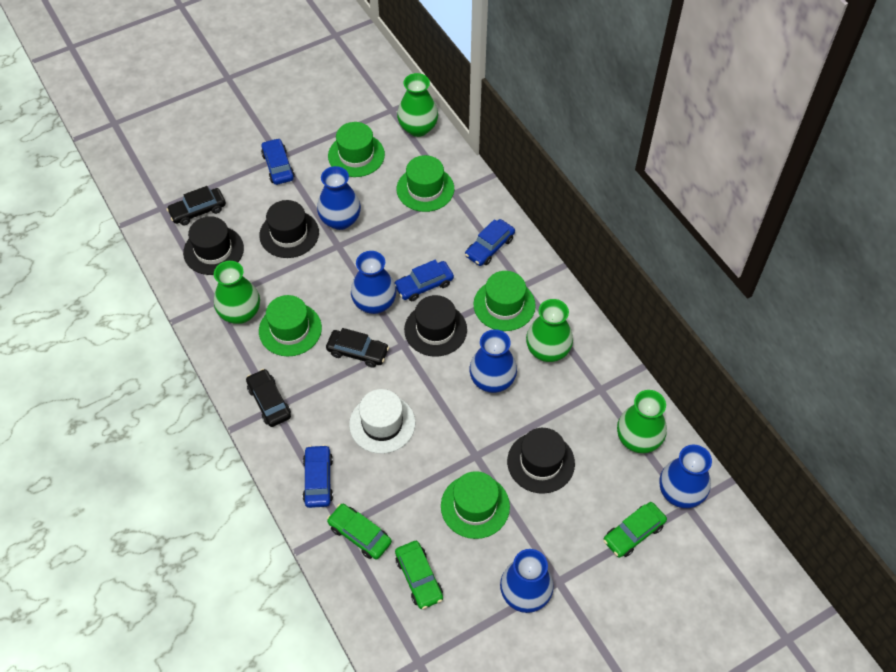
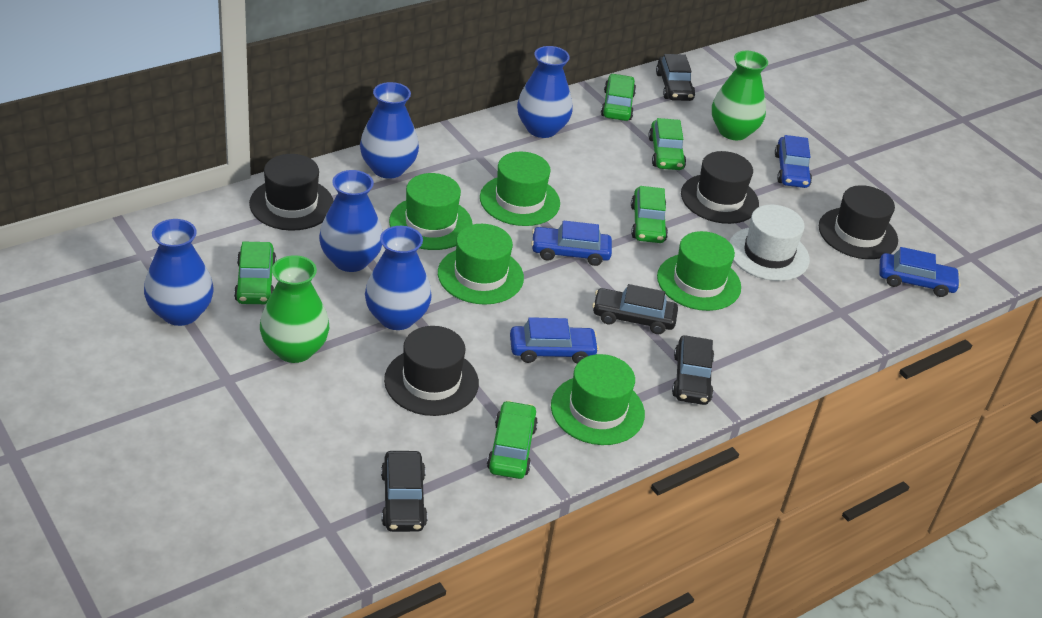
black car: 3 -> 4
green car: 3 -> 5
green vase: 4 -> 2

